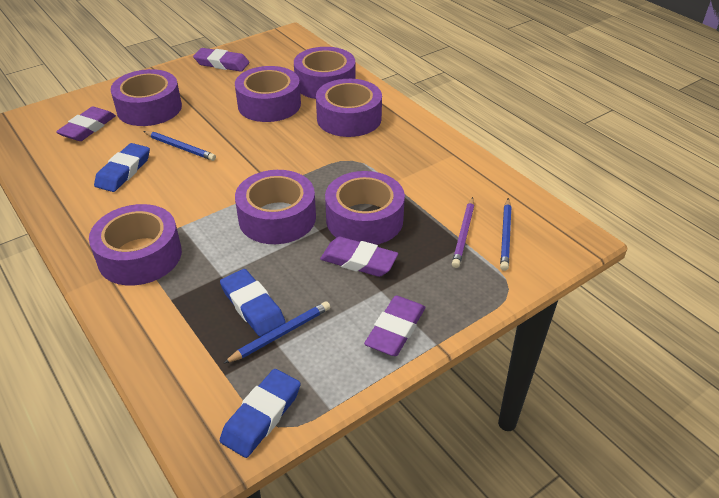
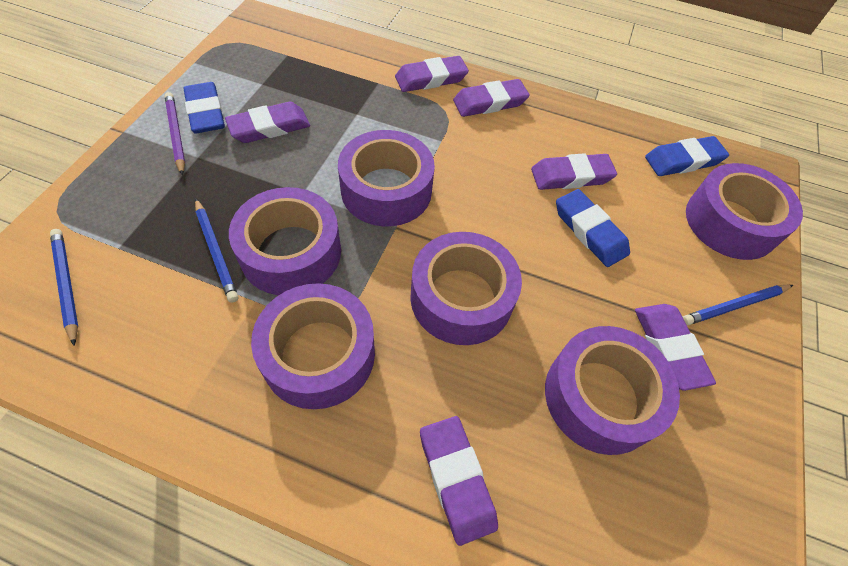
purple eraser: 4 -> 6
purple tape: 7 -> 6

